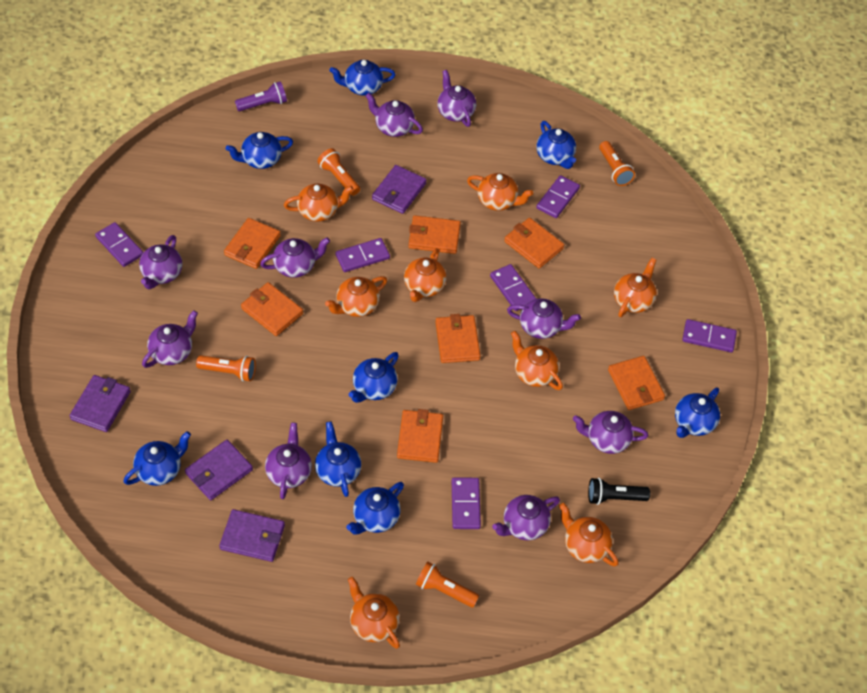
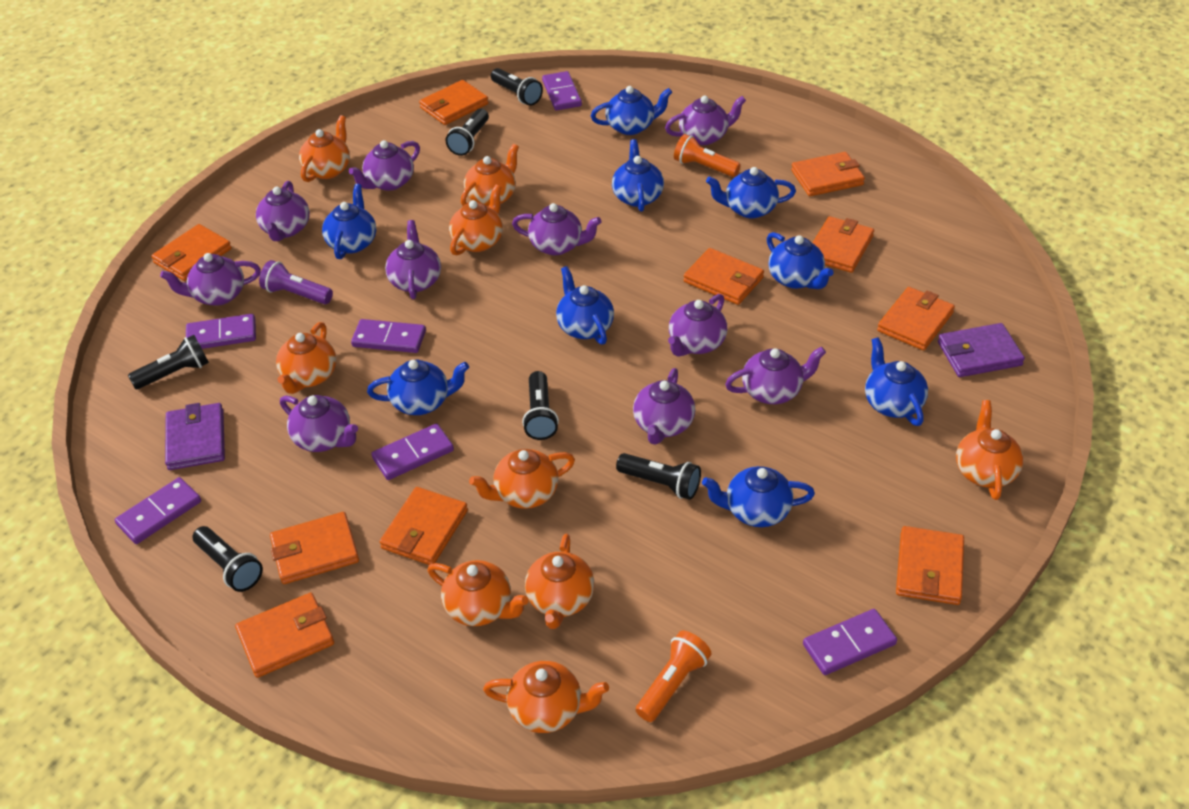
black flashlight: 1 -> 6
blue teapot: 8 -> 9
orange flashlight: 4 -> 2
orange teapot: 8 -> 9
orange wallet: 7 -> 10
purple teapot: 9 -> 10
purple wallet: 4 -> 2

